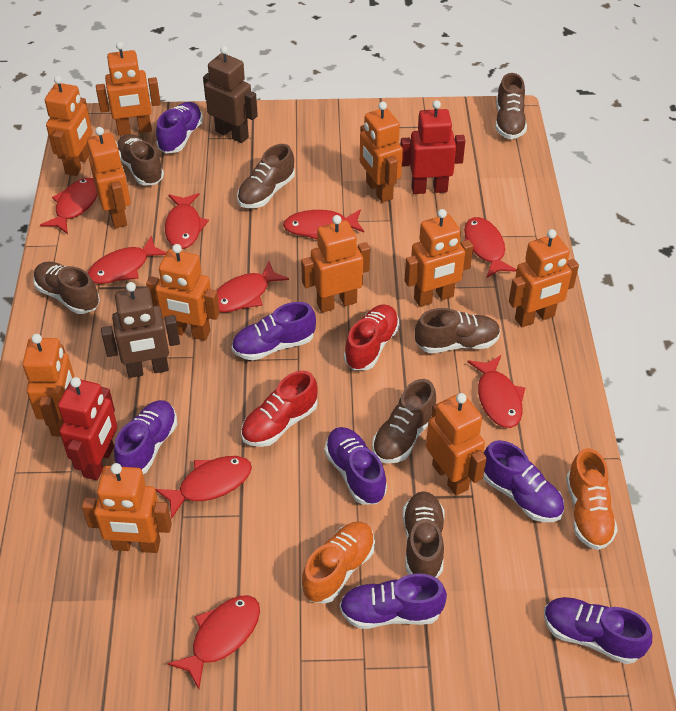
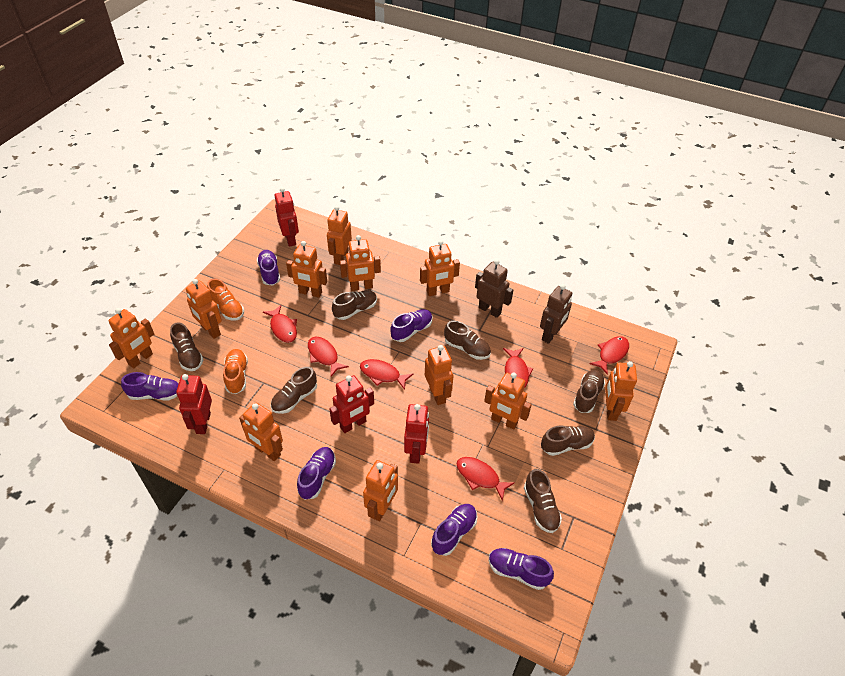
purple shoe: 7 -> 6
red fish: 9 -> 6
red robot: 2 -> 4
red shoe: 2 -> 0

